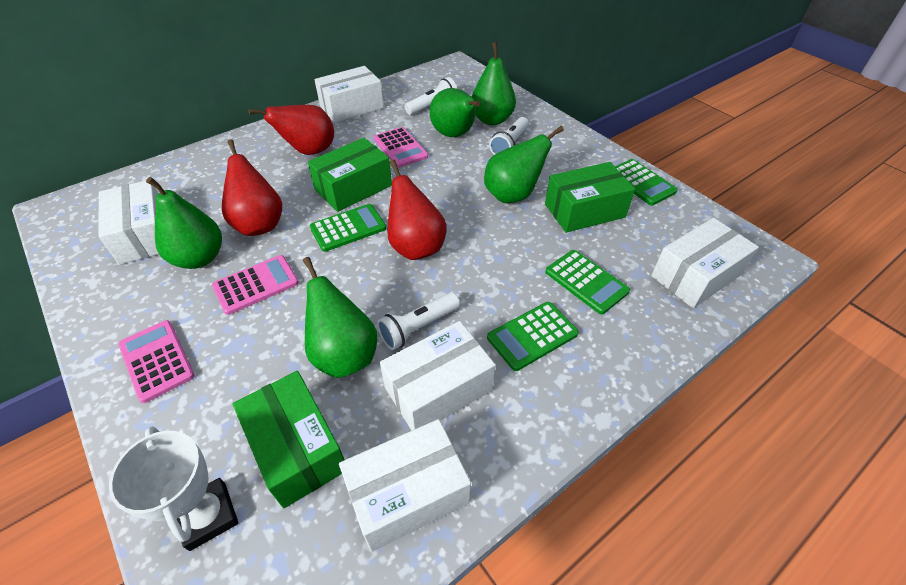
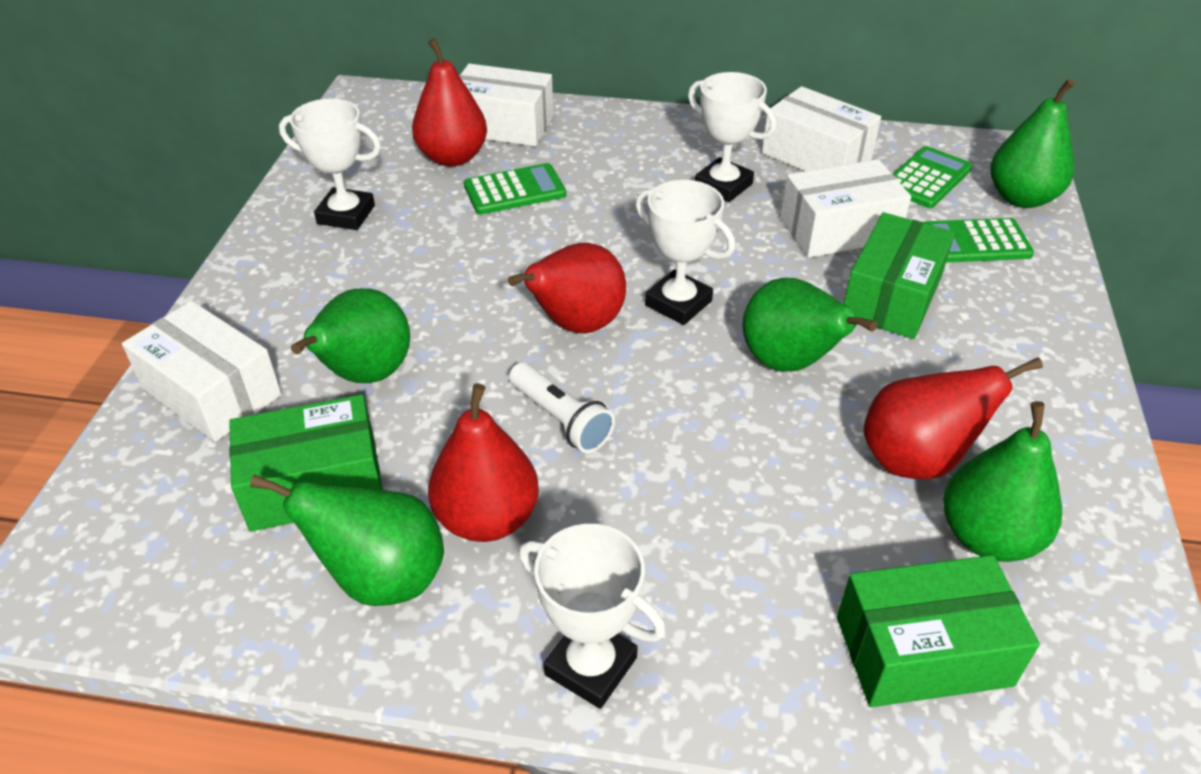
green calculator: 4 -> 3
pink calculator: 3 -> 0
red pear: 3 -> 4
white box: 5 -> 4
white flashlight: 3 -> 1
white trophy: 1 -> 4

